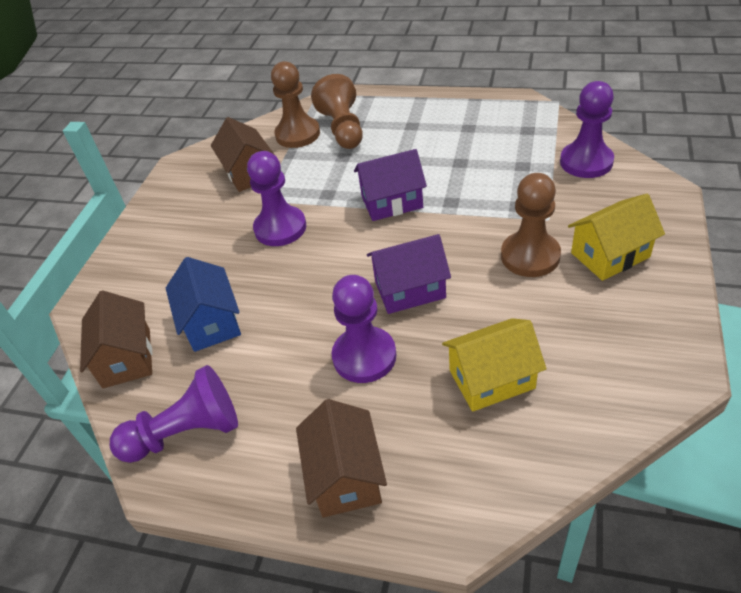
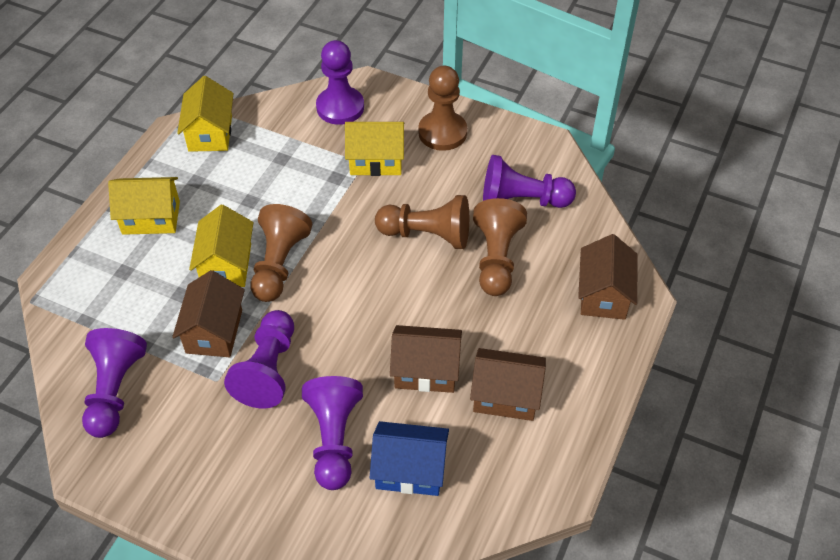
brown house: 3 -> 4
brown pawn: 3 -> 4
purple house: 2 -> 0
purple pawn: 4 -> 5
yellow house: 2 -> 4

